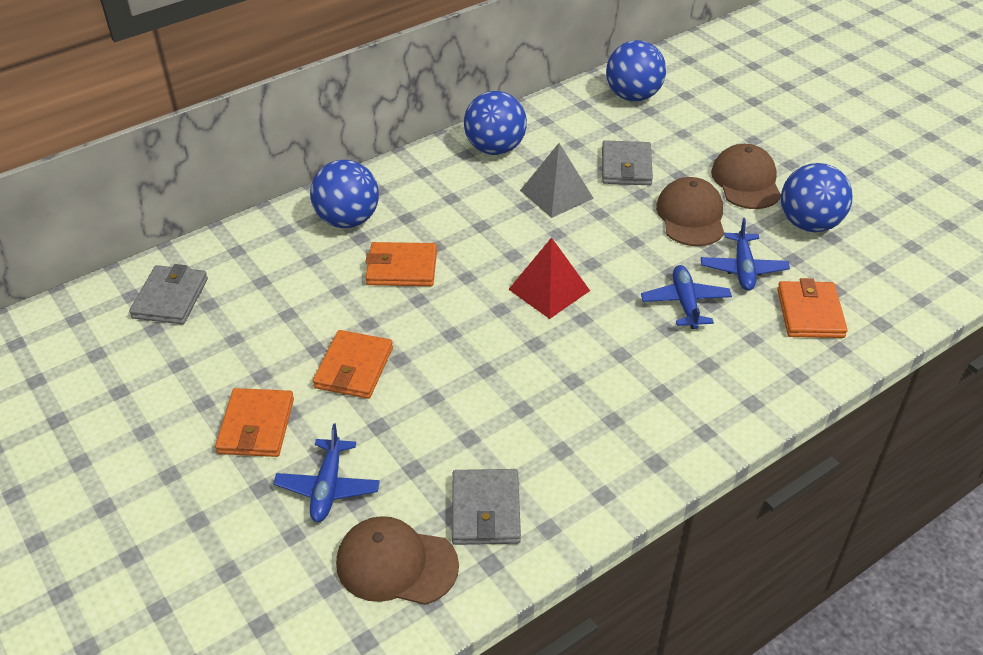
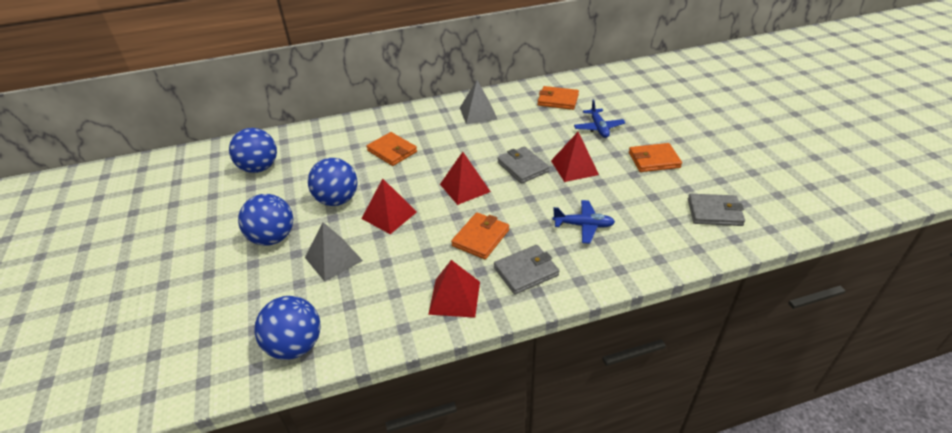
blue plane: 3 -> 2
brown cap: 3 -> 0
grey pyramid: 1 -> 2
red pyramid: 1 -> 4

